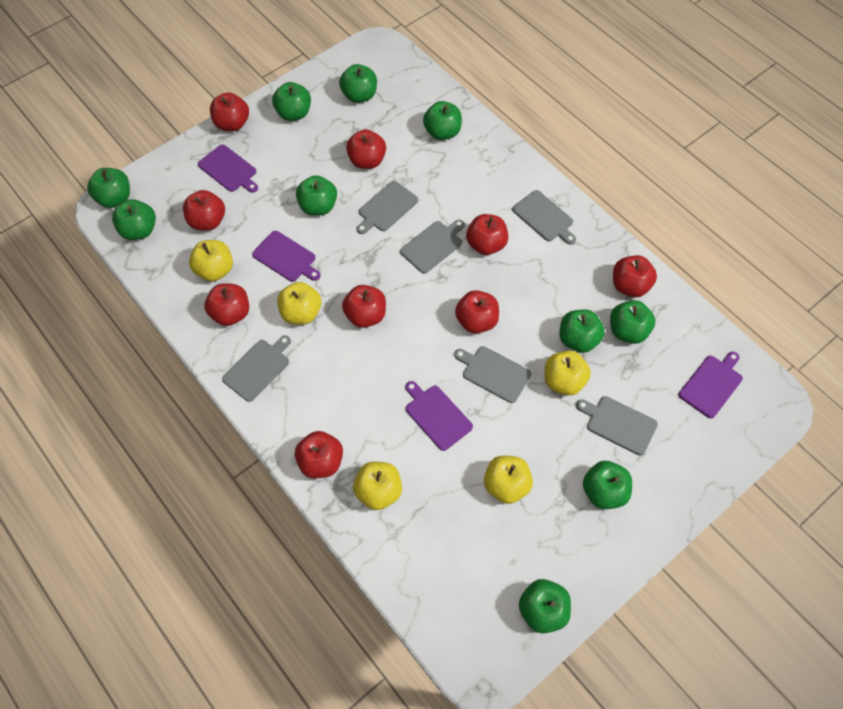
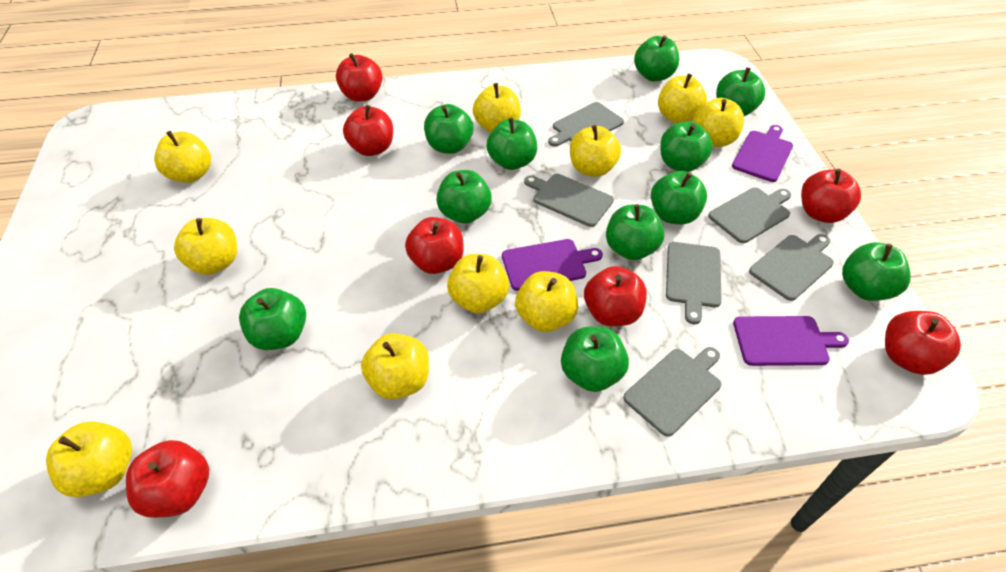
green apple: 10 -> 11
purple cutting board: 4 -> 3
red apple: 9 -> 7
yellow apple: 5 -> 10

